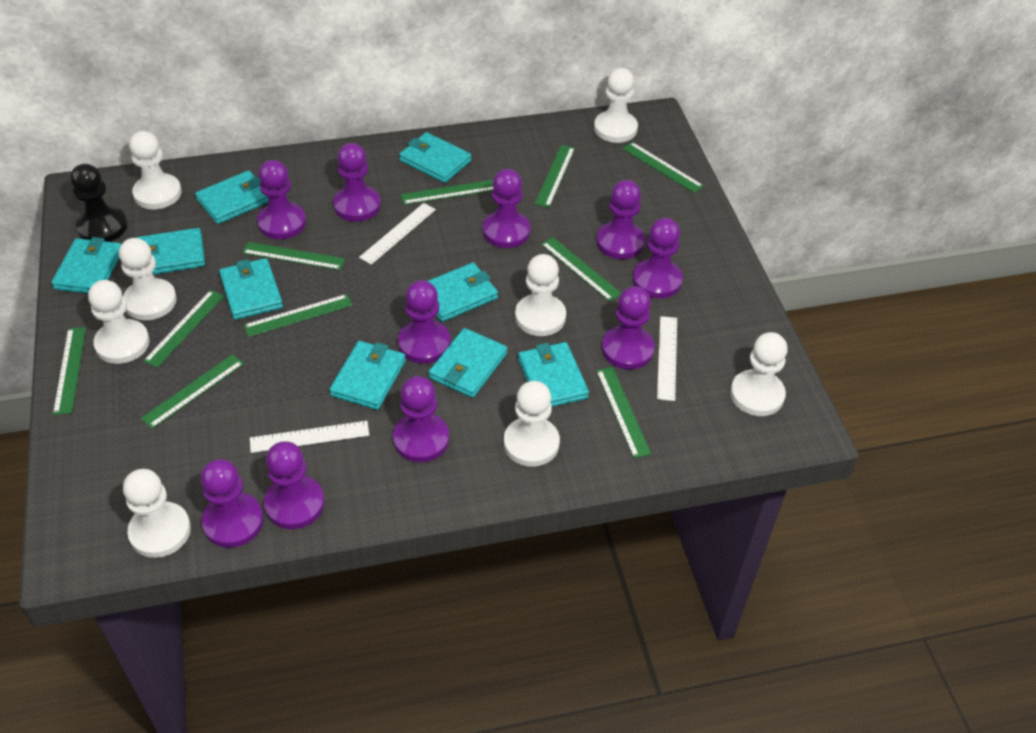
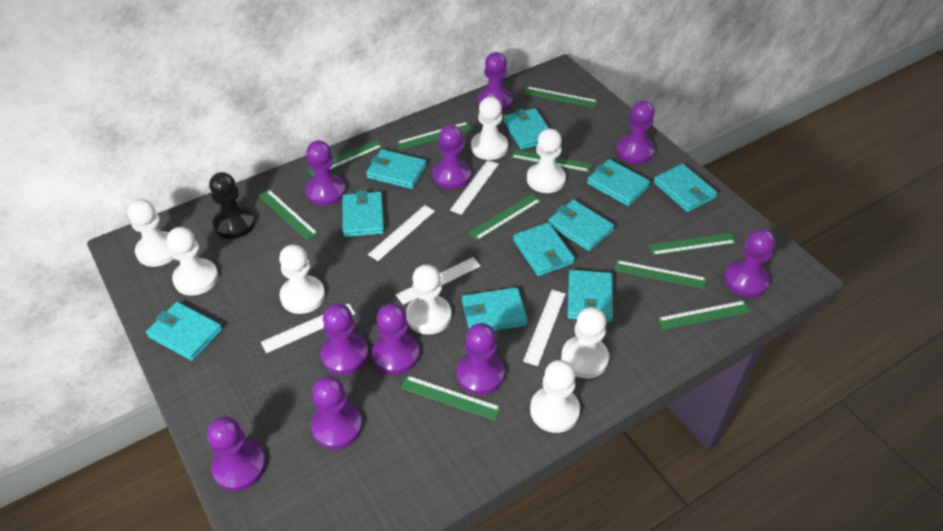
turquoise wallet: 9 -> 10
white ruler: 3 -> 5

